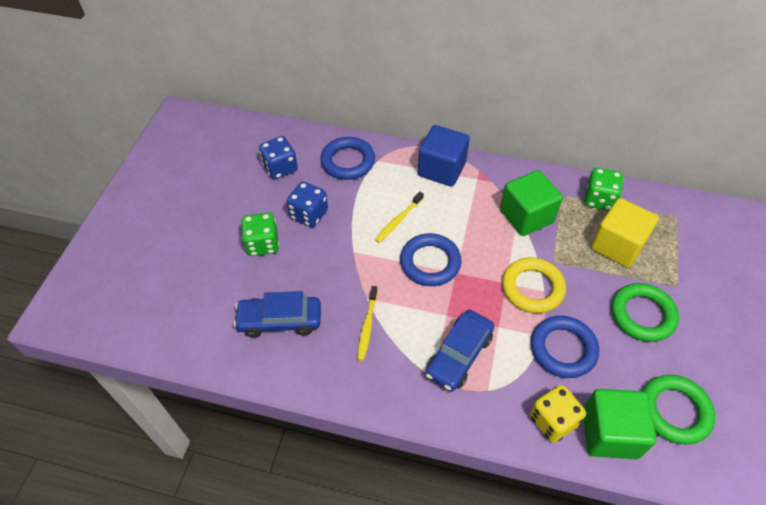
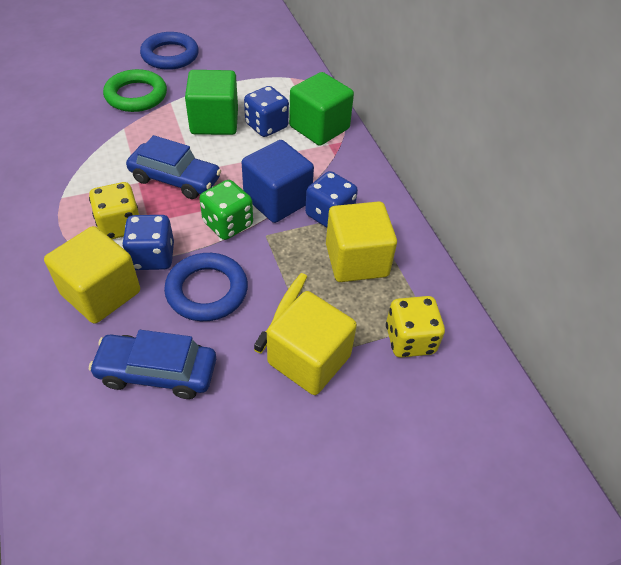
blue dice: 2 -> 3
blue ring: 3 -> 2
green dice: 2 -> 1
green ring: 2 -> 1
yellow cube: 1 -> 3
yellow dice: 1 -> 2
yellow ring: 1 -> 0
yellow toothbrush: 2 -> 1

